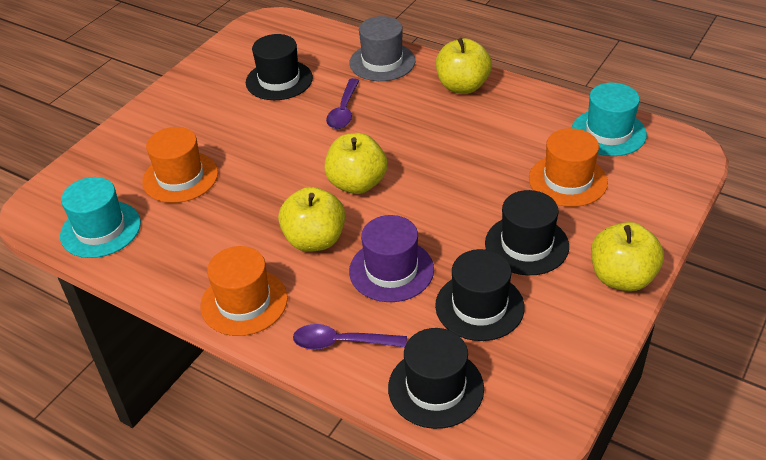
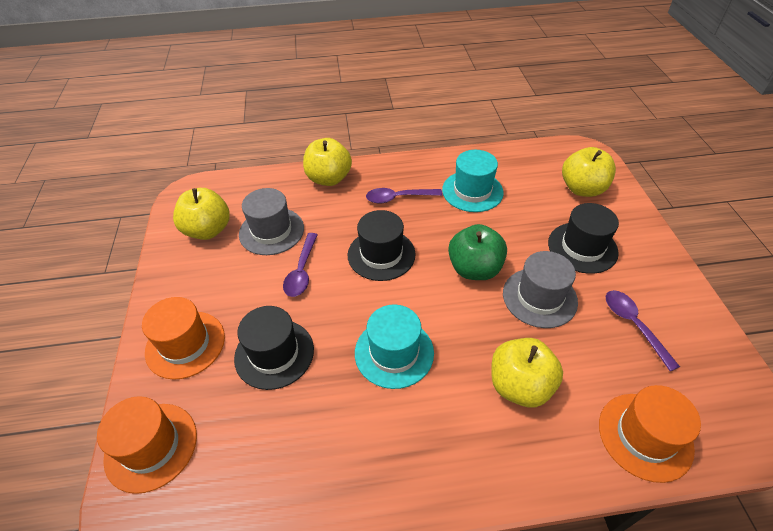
black hat: 4 -> 3
green apple: 0 -> 1
grey hat: 1 -> 2
purple hat: 1 -> 0
purple spoon: 2 -> 3

